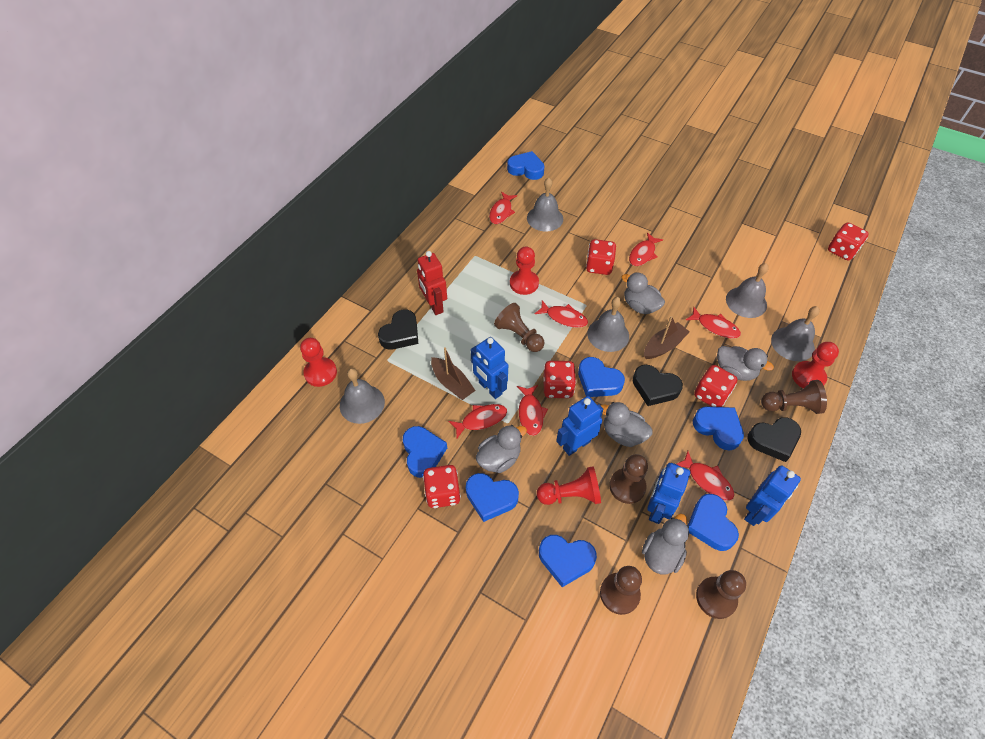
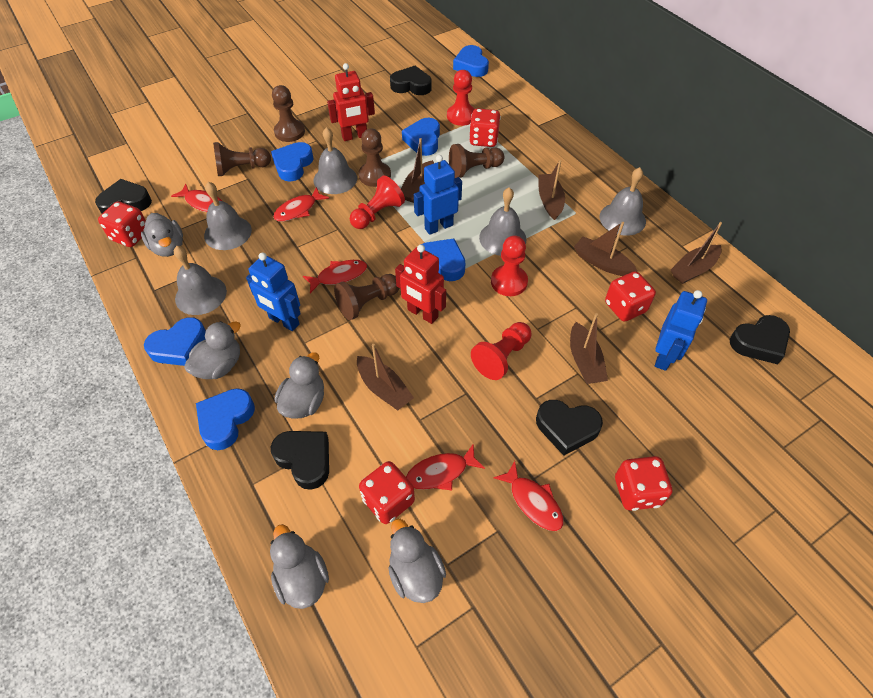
black heart: 3 -> 5
blue heart: 7 -> 6
blue robot: 4 -> 3
brown boat: 2 -> 6
red fish: 7 -> 5
red robot: 1 -> 2

